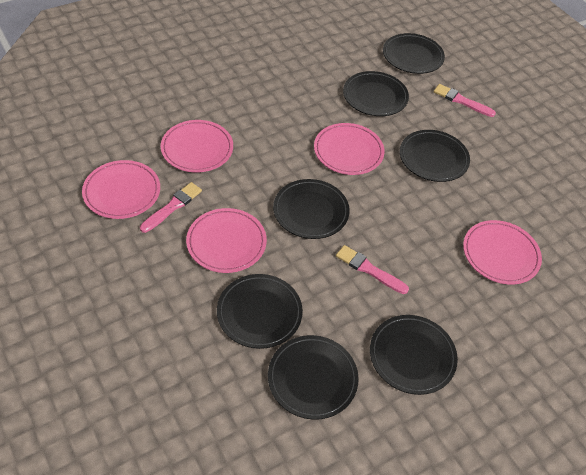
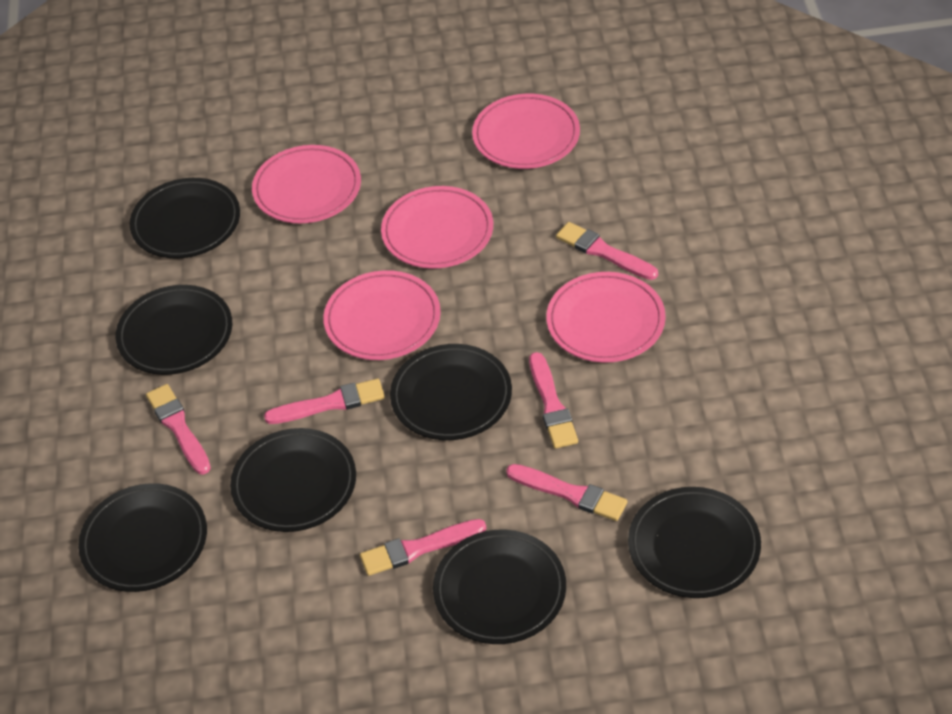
pink brush: 3 -> 6

